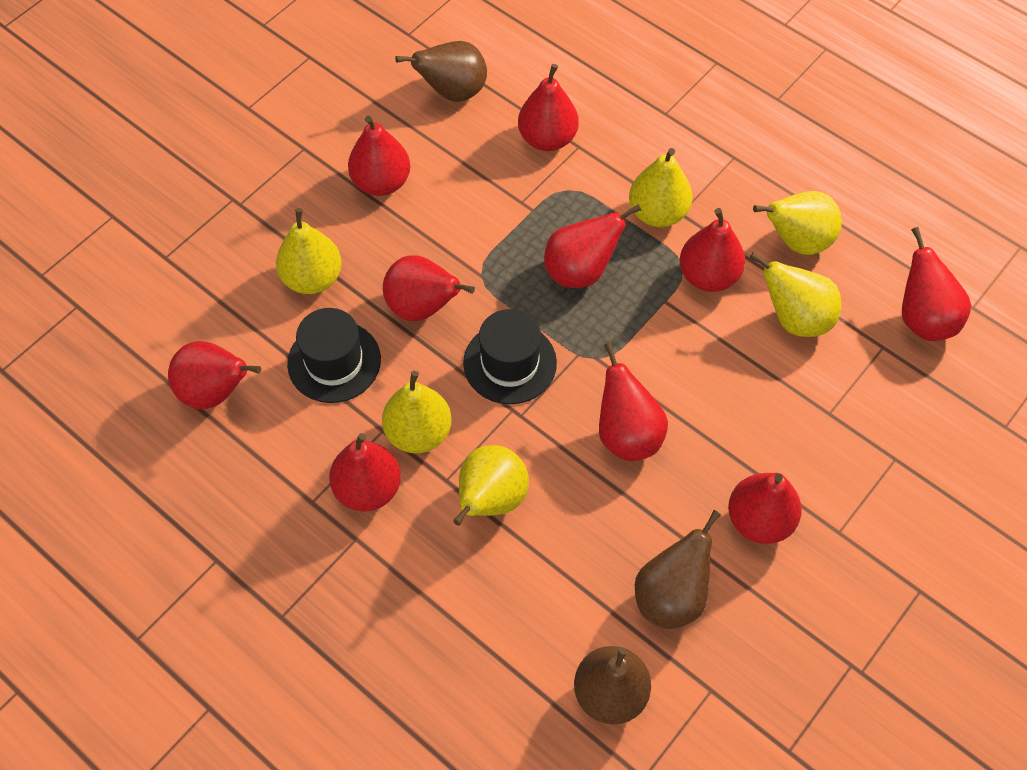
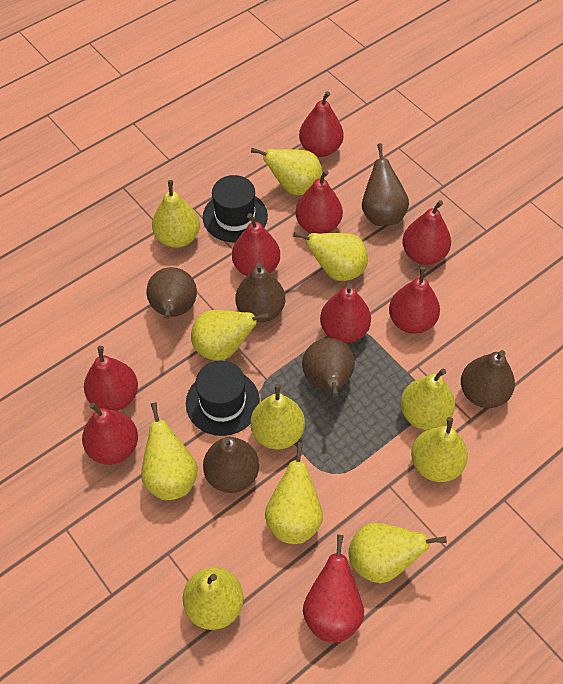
brown pear: 3 -> 6
red pear: 10 -> 9
yellow pear: 6 -> 11

